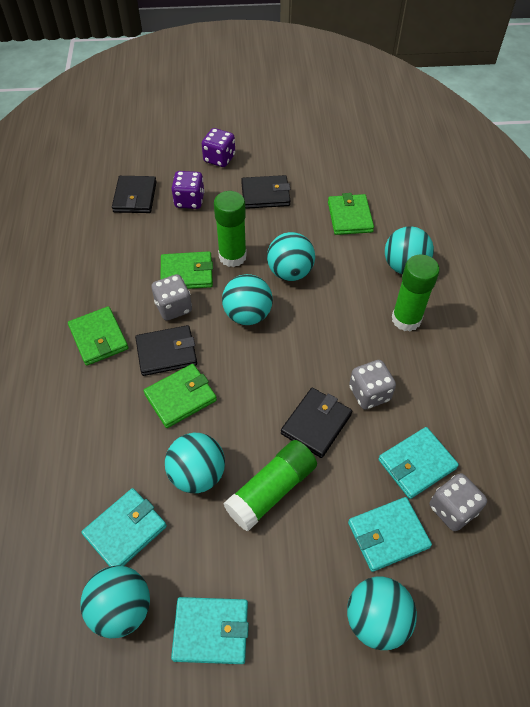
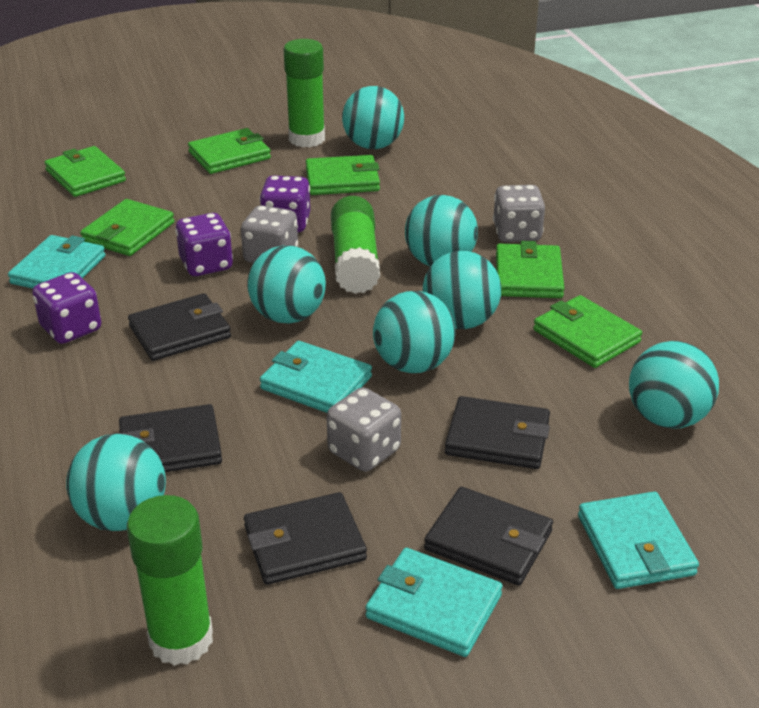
black wallet: 4 -> 5
green wallet: 4 -> 6
purple dice: 2 -> 3
turquoise ball: 6 -> 7

